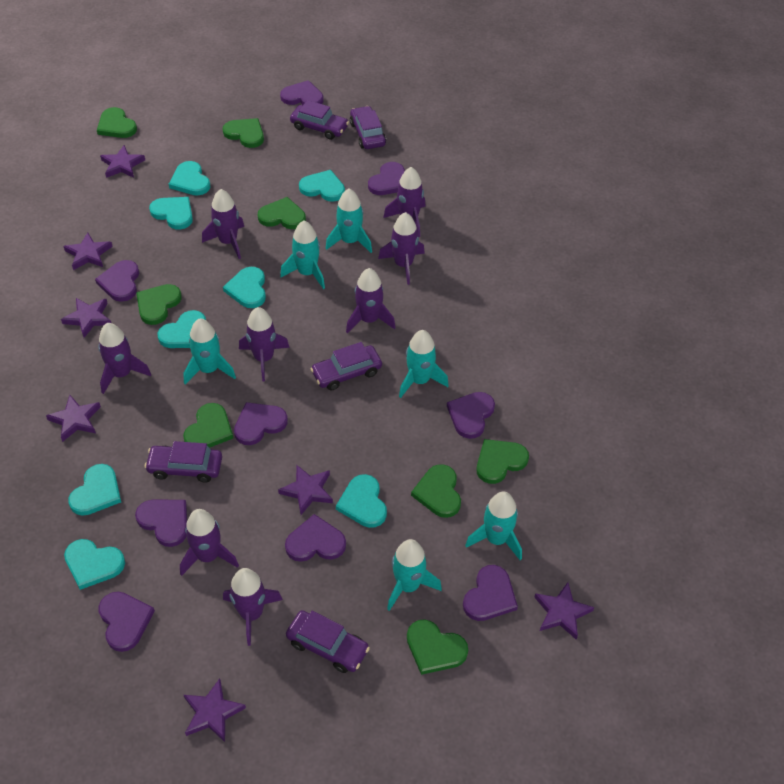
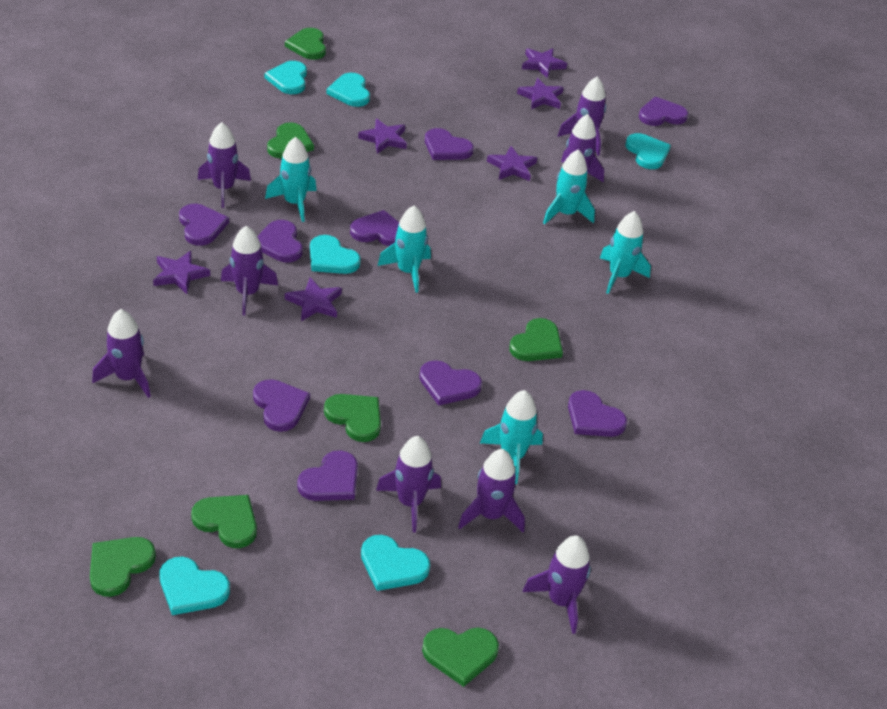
green heart: 8 -> 7
purple car: 5 -> 0
purple star: 7 -> 6
turquoise heart: 8 -> 6
turquoise rocket: 6 -> 5

